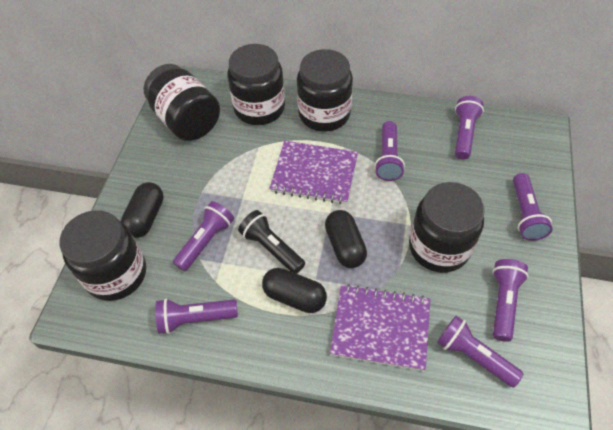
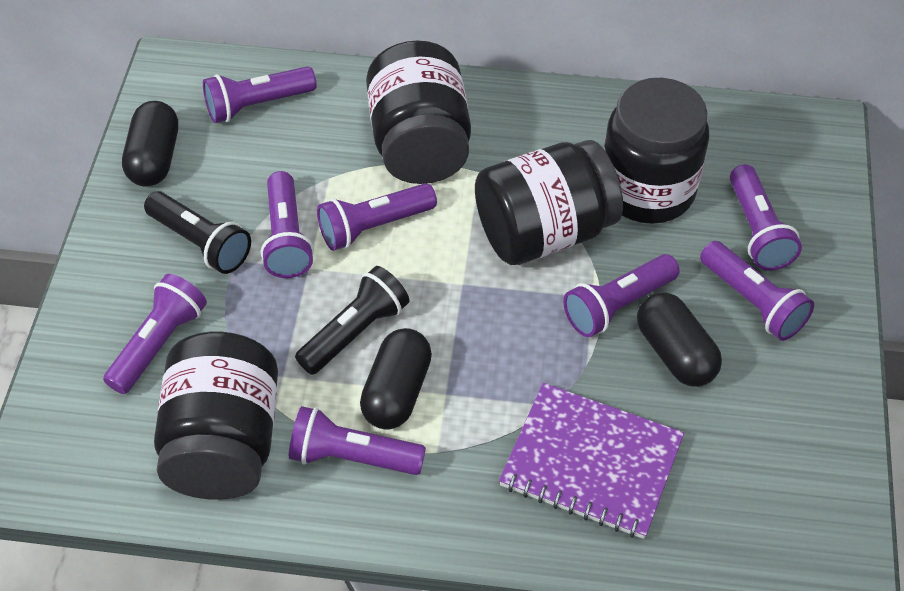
black flashlight: 1 -> 2
black jar: 5 -> 4
purple flashlight: 7 -> 8
purple notebook: 2 -> 1

